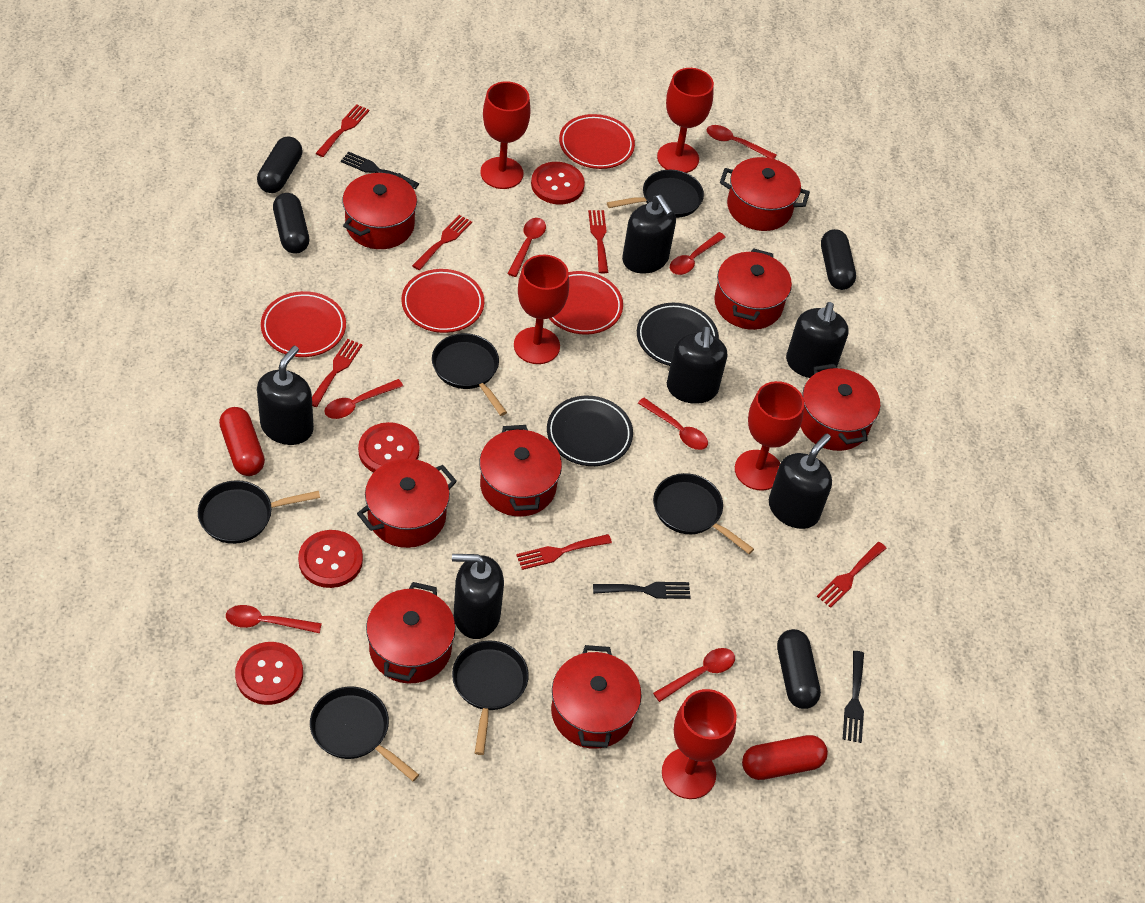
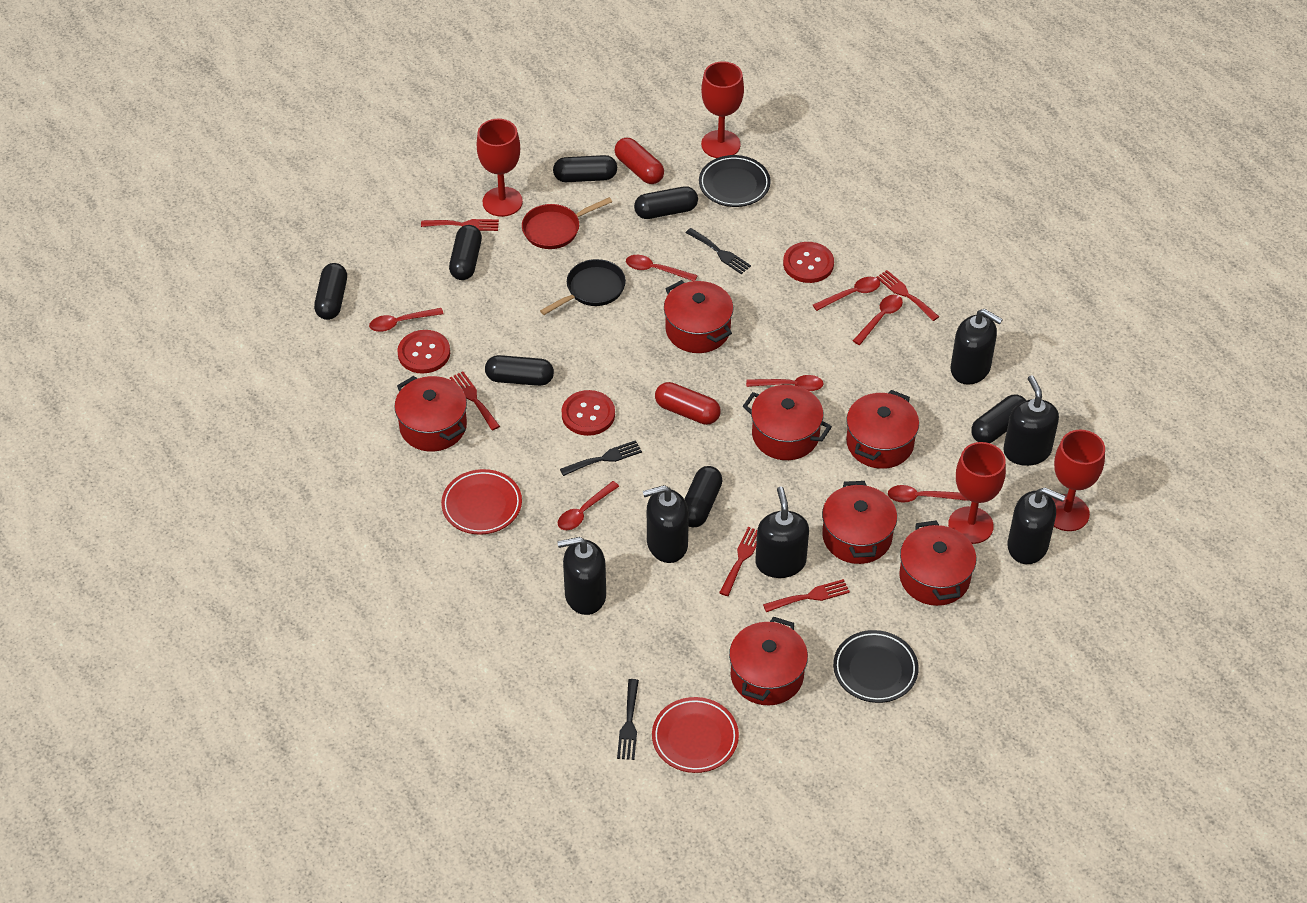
black capsule: 4 -> 7
black pan: 6 -> 1
red button: 4 -> 3
red fork: 6 -> 5
red goblet: 5 -> 4
red pan: 0 -> 1
red plate: 4 -> 2
red pot: 8 -> 7

